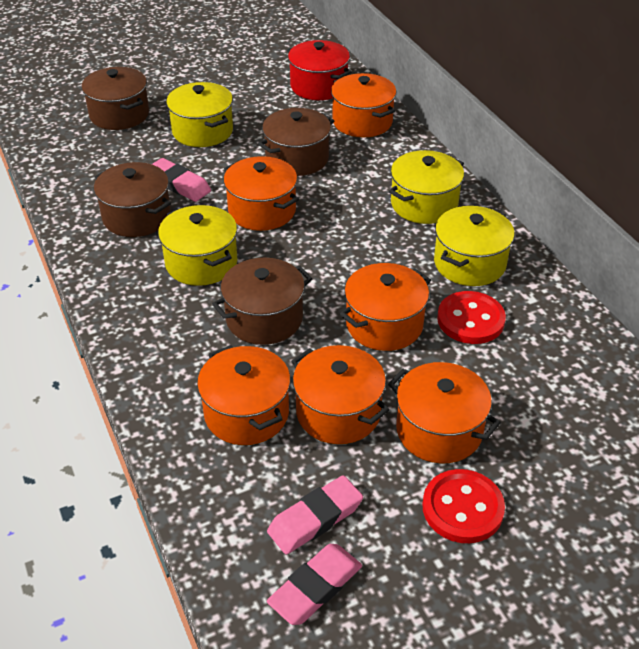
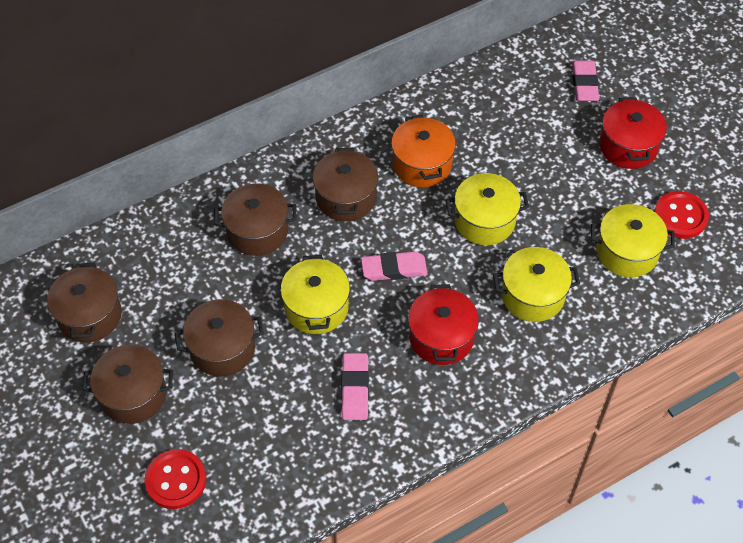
brown pot: 4 -> 5
orange pot: 6 -> 1
red pot: 1 -> 2

